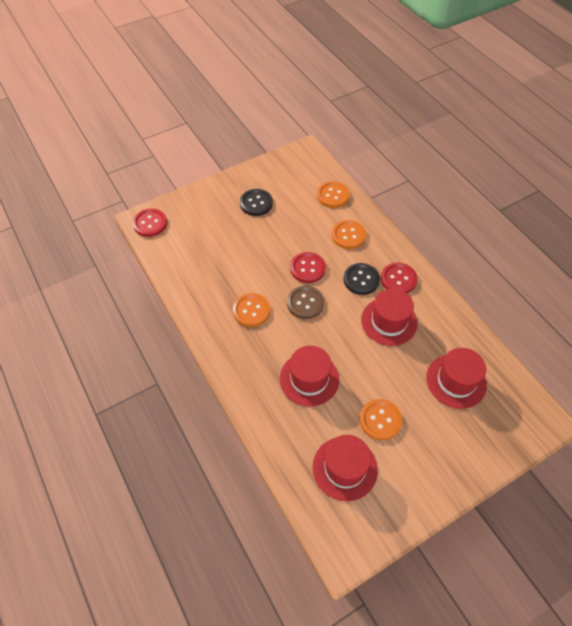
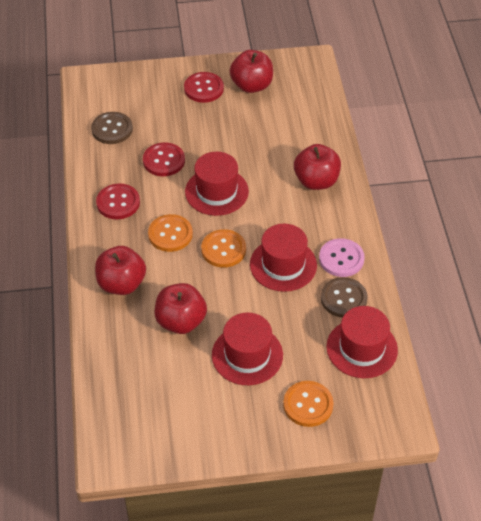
black button: 2 -> 0
brown button: 1 -> 2
orange button: 4 -> 3
pink button: 0 -> 1
red apple: 0 -> 4

